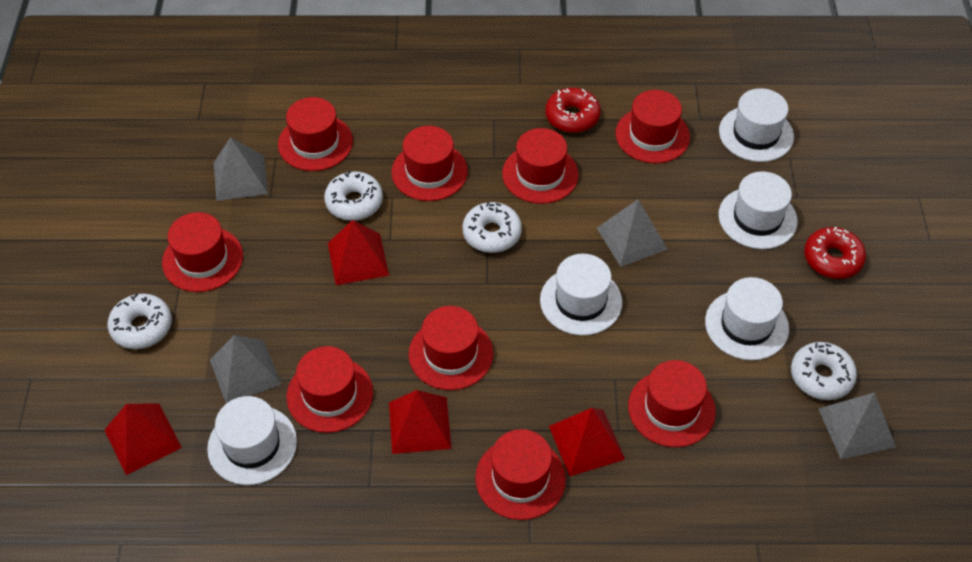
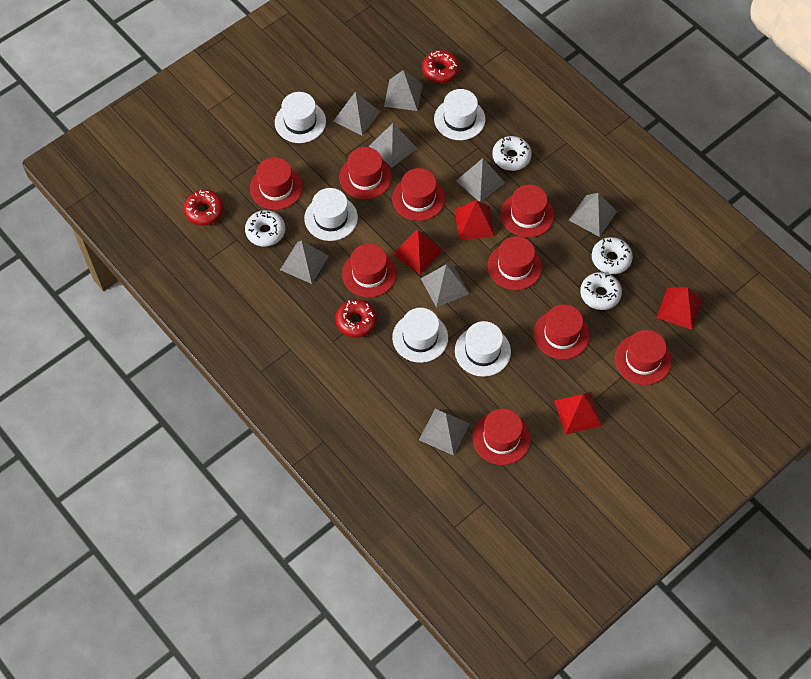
grey pyramid: 4 -> 8
red donut: 2 -> 3

